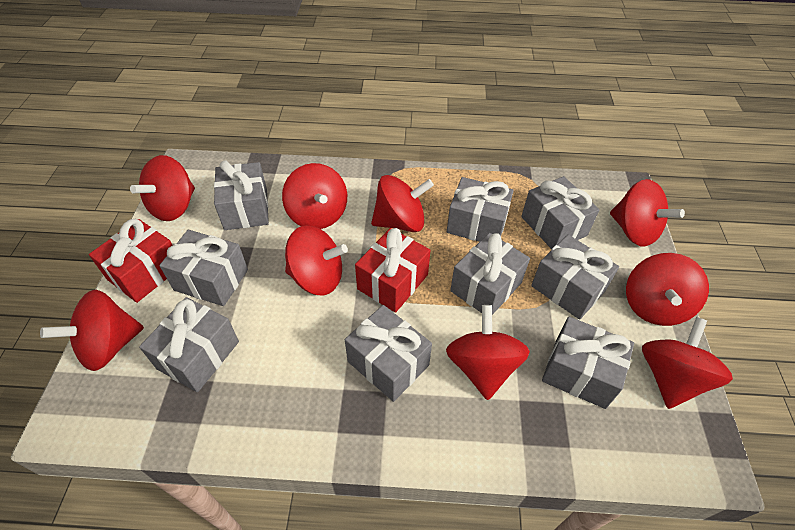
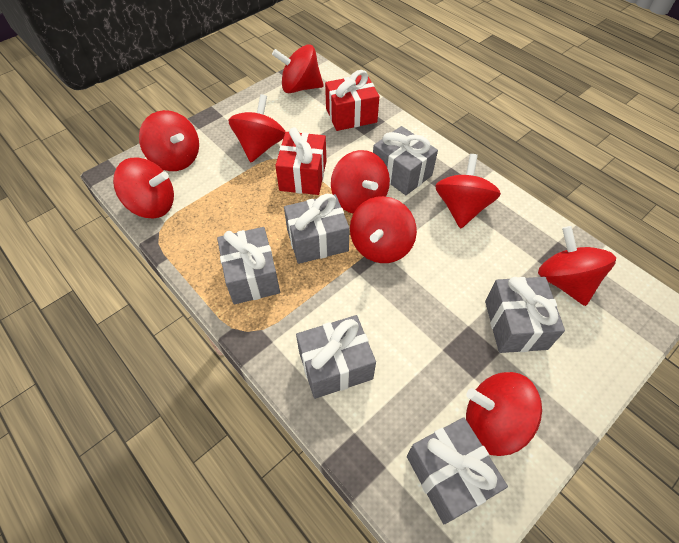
grey gift: 9 -> 6

